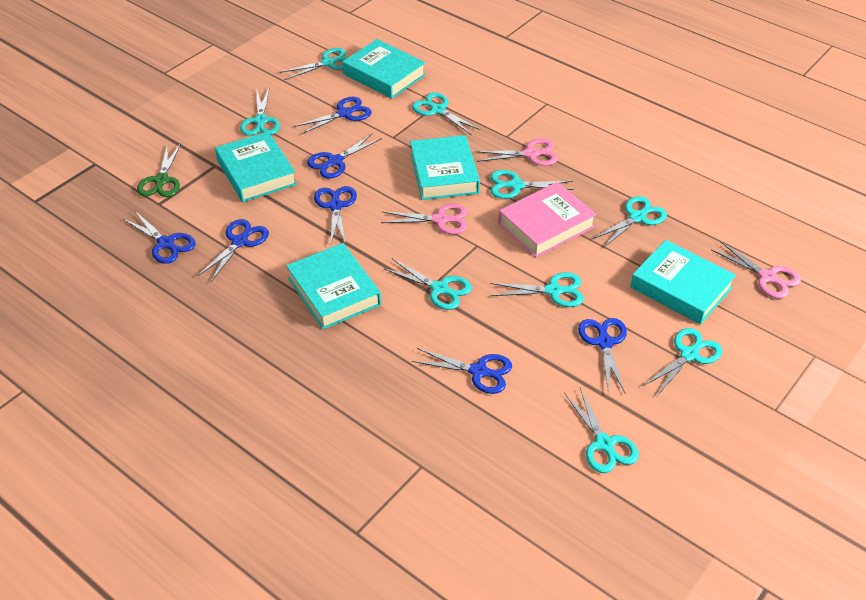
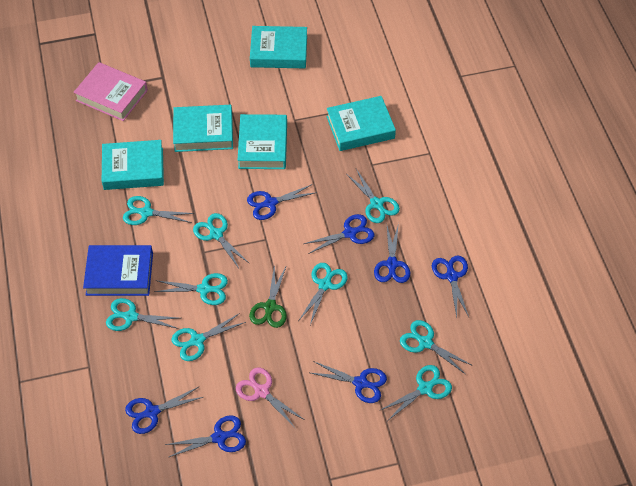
blue book: 0 -> 1
pink scissors: 3 -> 1

